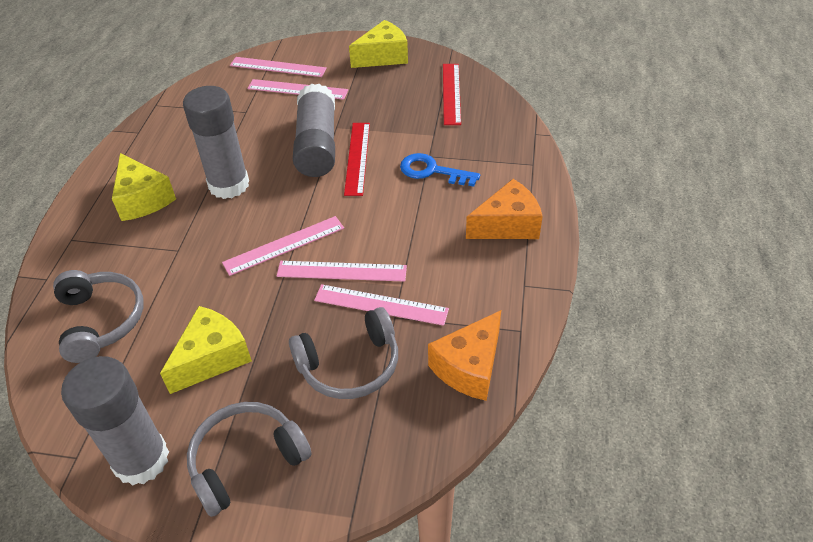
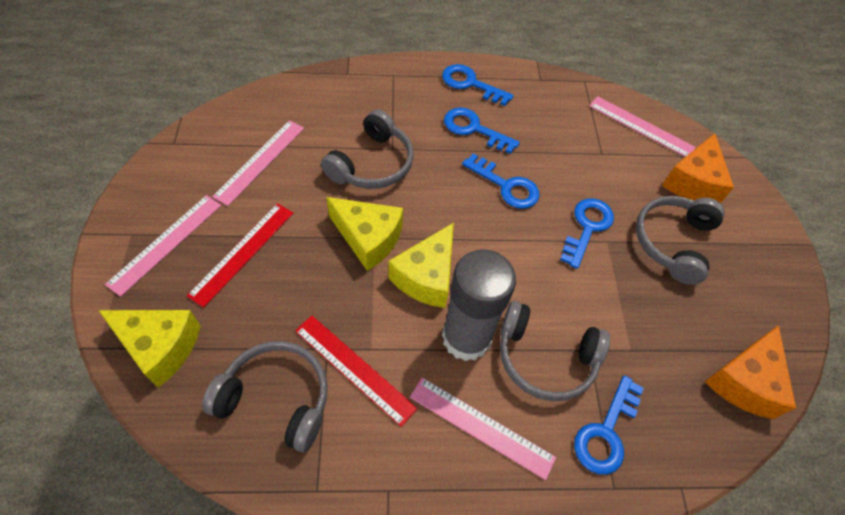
blue key: 1 -> 5
grey glue stick: 3 -> 1
grey headphones: 3 -> 4
pink ruler: 5 -> 4

